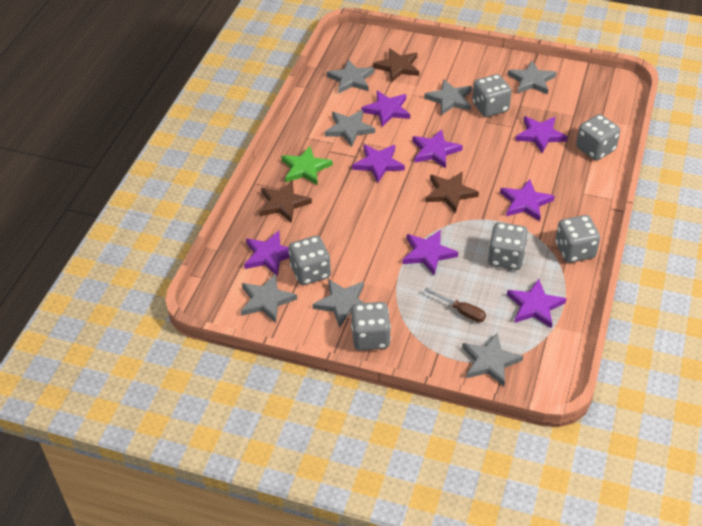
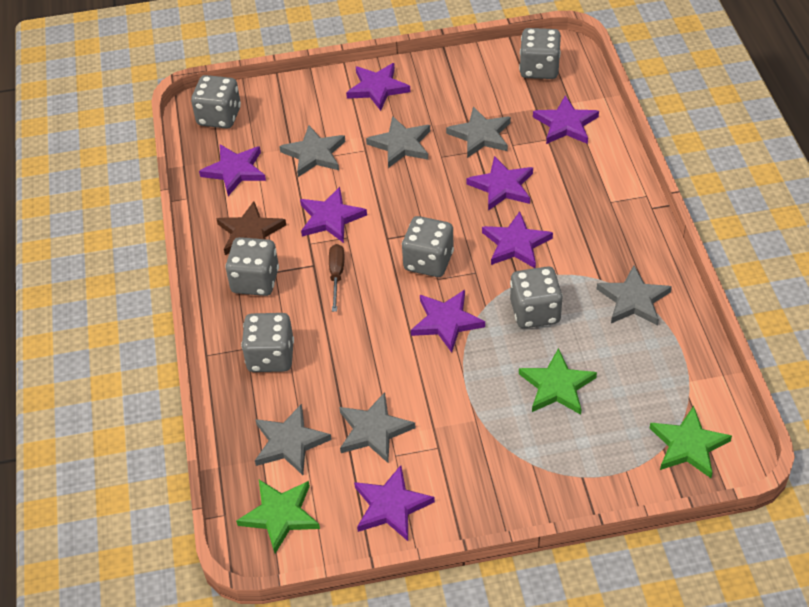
brown star: 3 -> 1
green star: 1 -> 3
grey star: 7 -> 6

